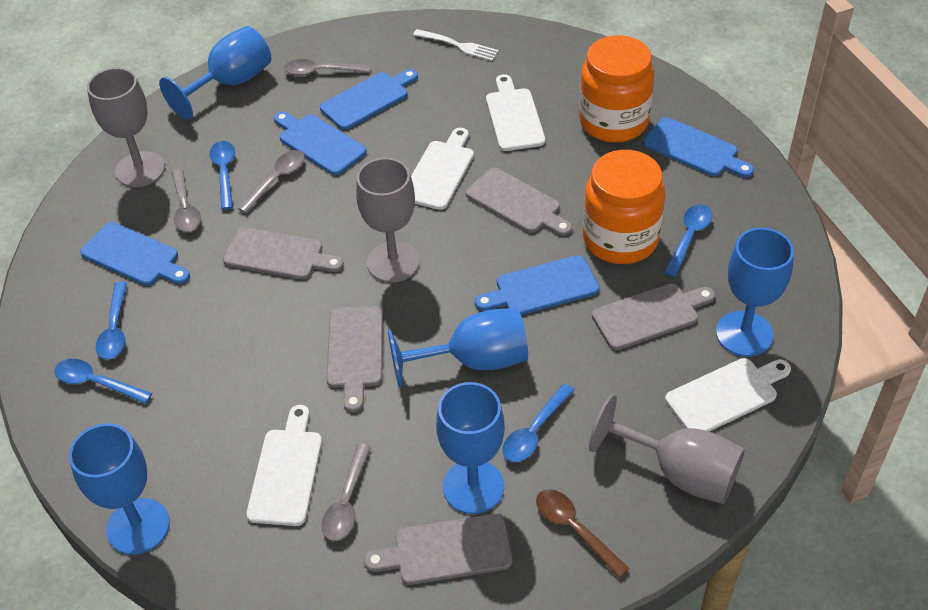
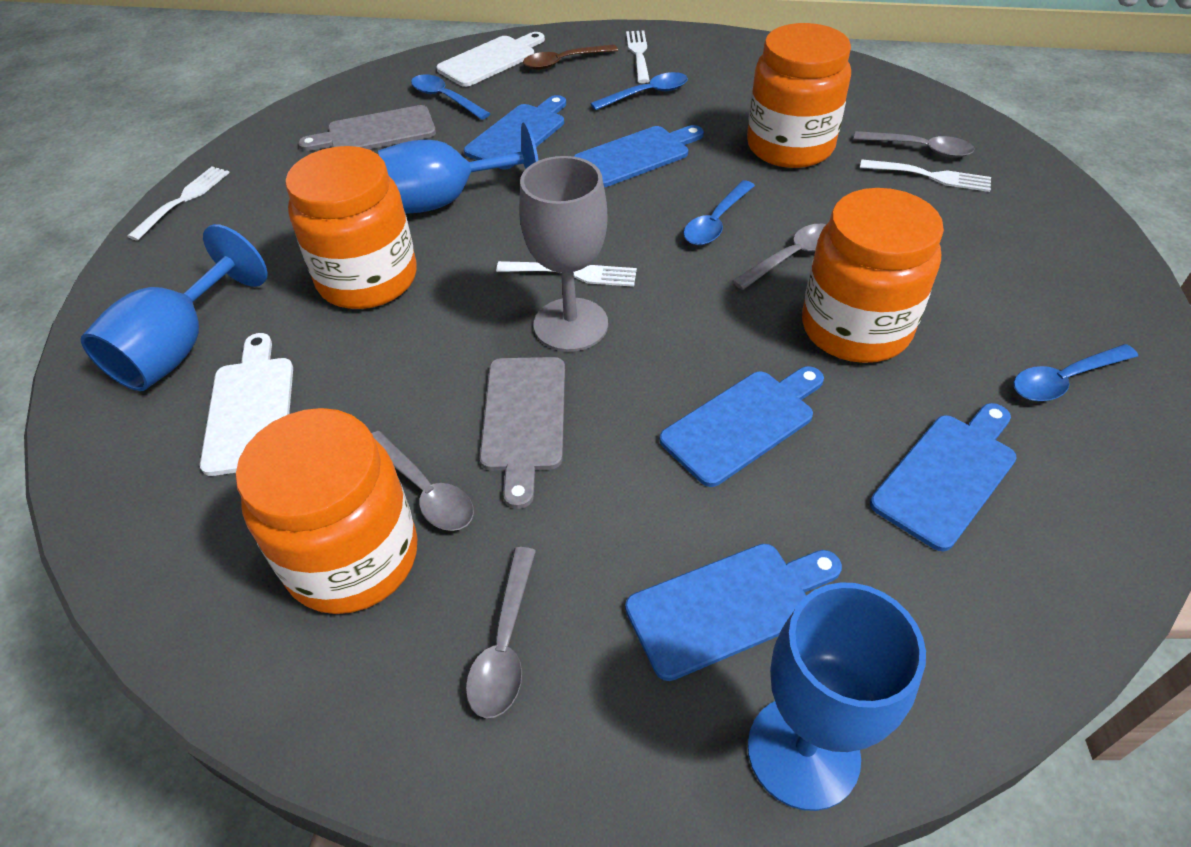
blue goblet: 5 -> 3
blue spoon: 5 -> 4
grey cutting board: 5 -> 2
grey goblet: 3 -> 1
orange jar: 2 -> 4
white cutting board: 4 -> 2
white fork: 1 -> 4

